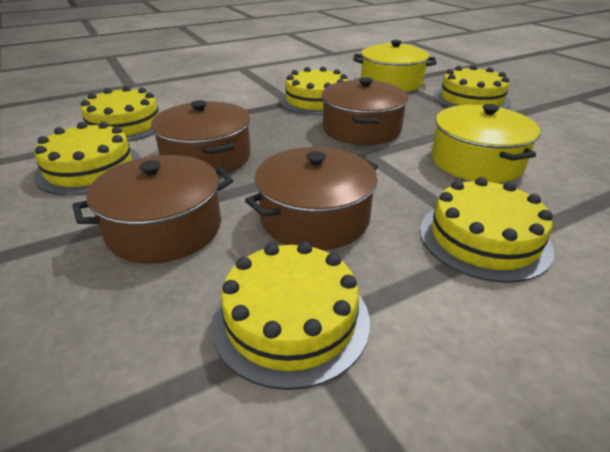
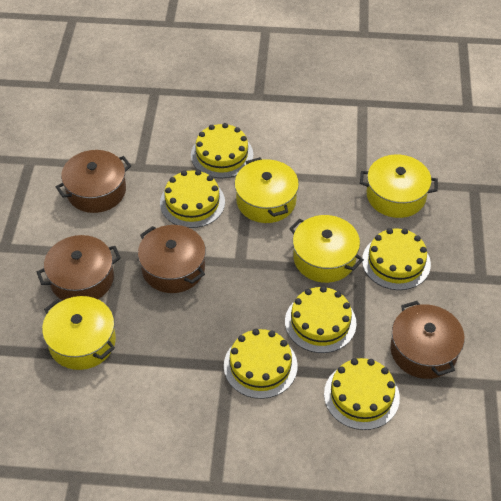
yellow pot: 2 -> 4

